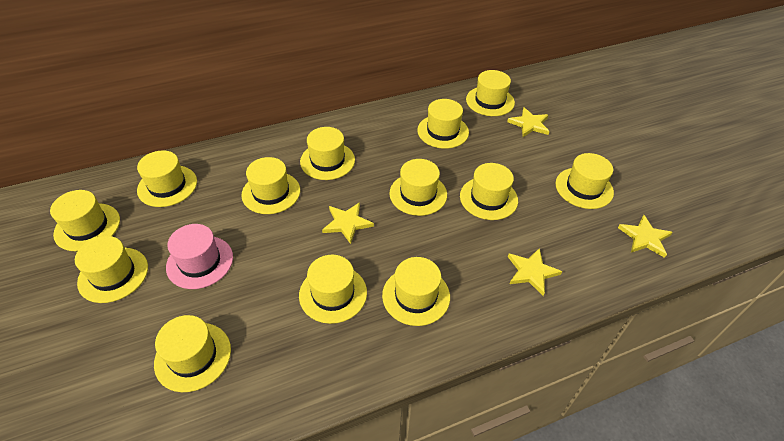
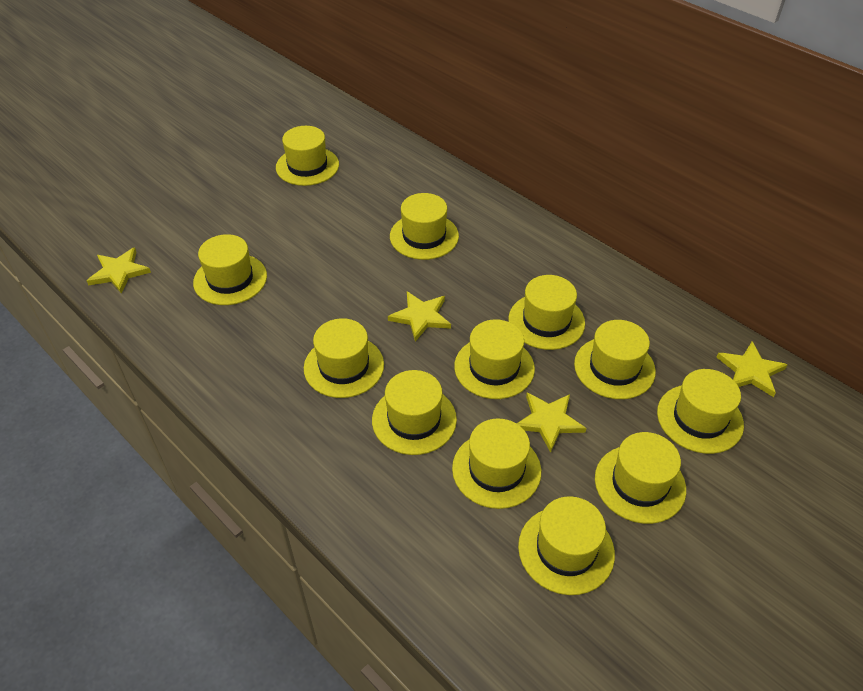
pink hat: 1 -> 0
yellow hat: 13 -> 12

